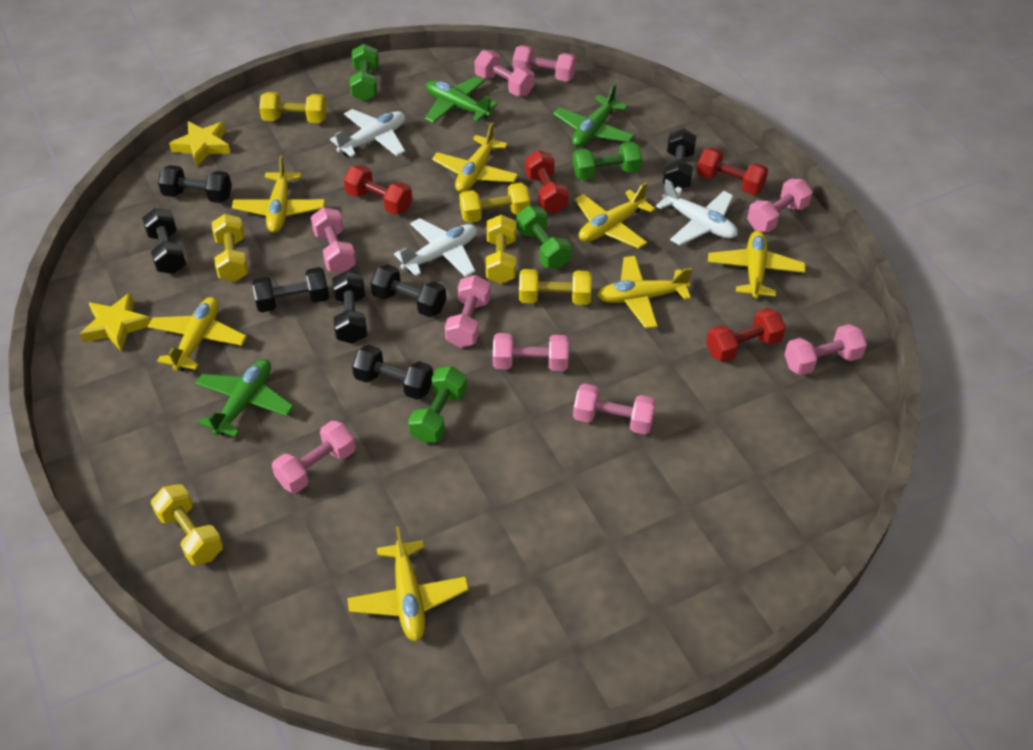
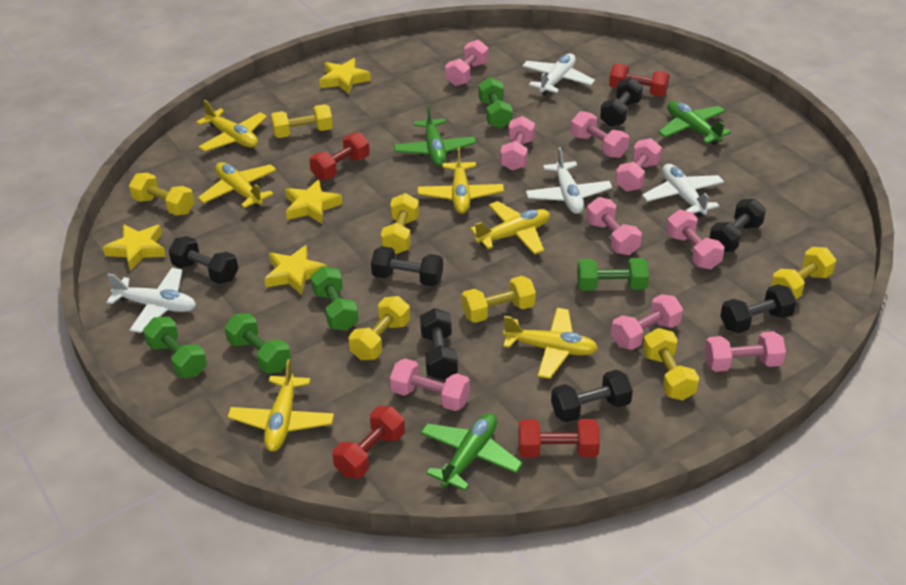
green dumbbell: 4 -> 5
white plane: 3 -> 4
yellow dumbbell: 6 -> 7
yellow plane: 7 -> 6
yellow star: 2 -> 4

